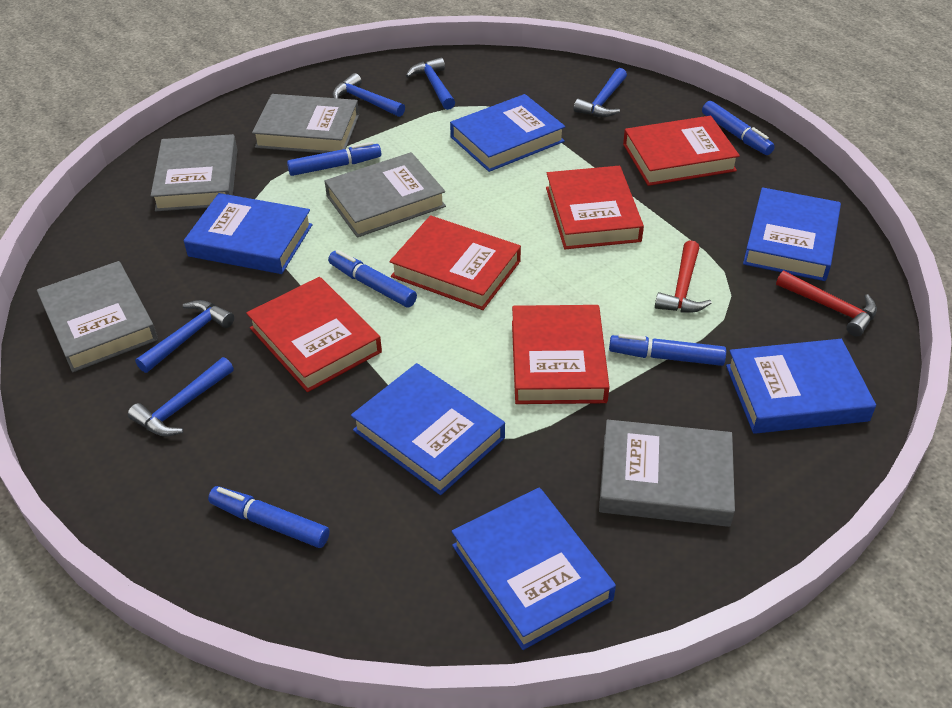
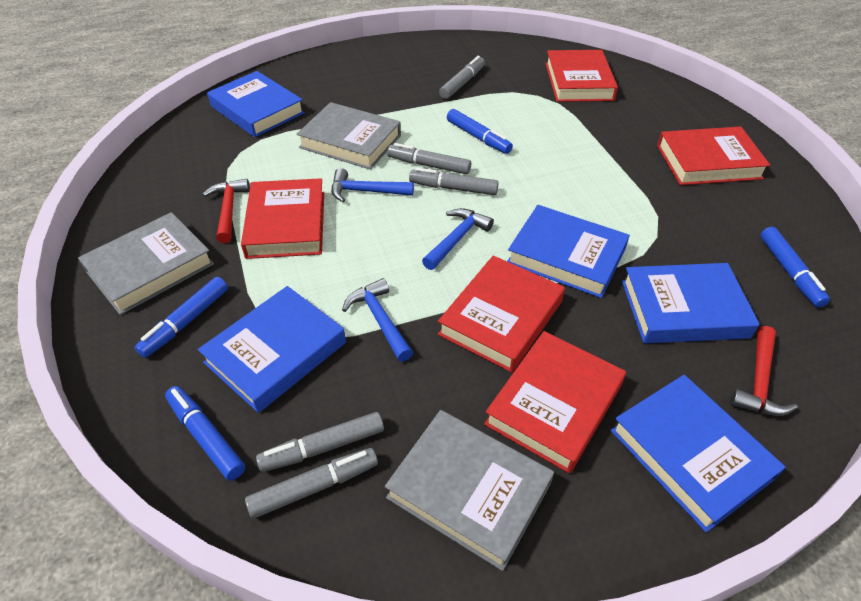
blue book: 6 -> 5
blue hammer: 5 -> 3
blue marker: 5 -> 4
grey book: 5 -> 3
grey marker: 0 -> 5

